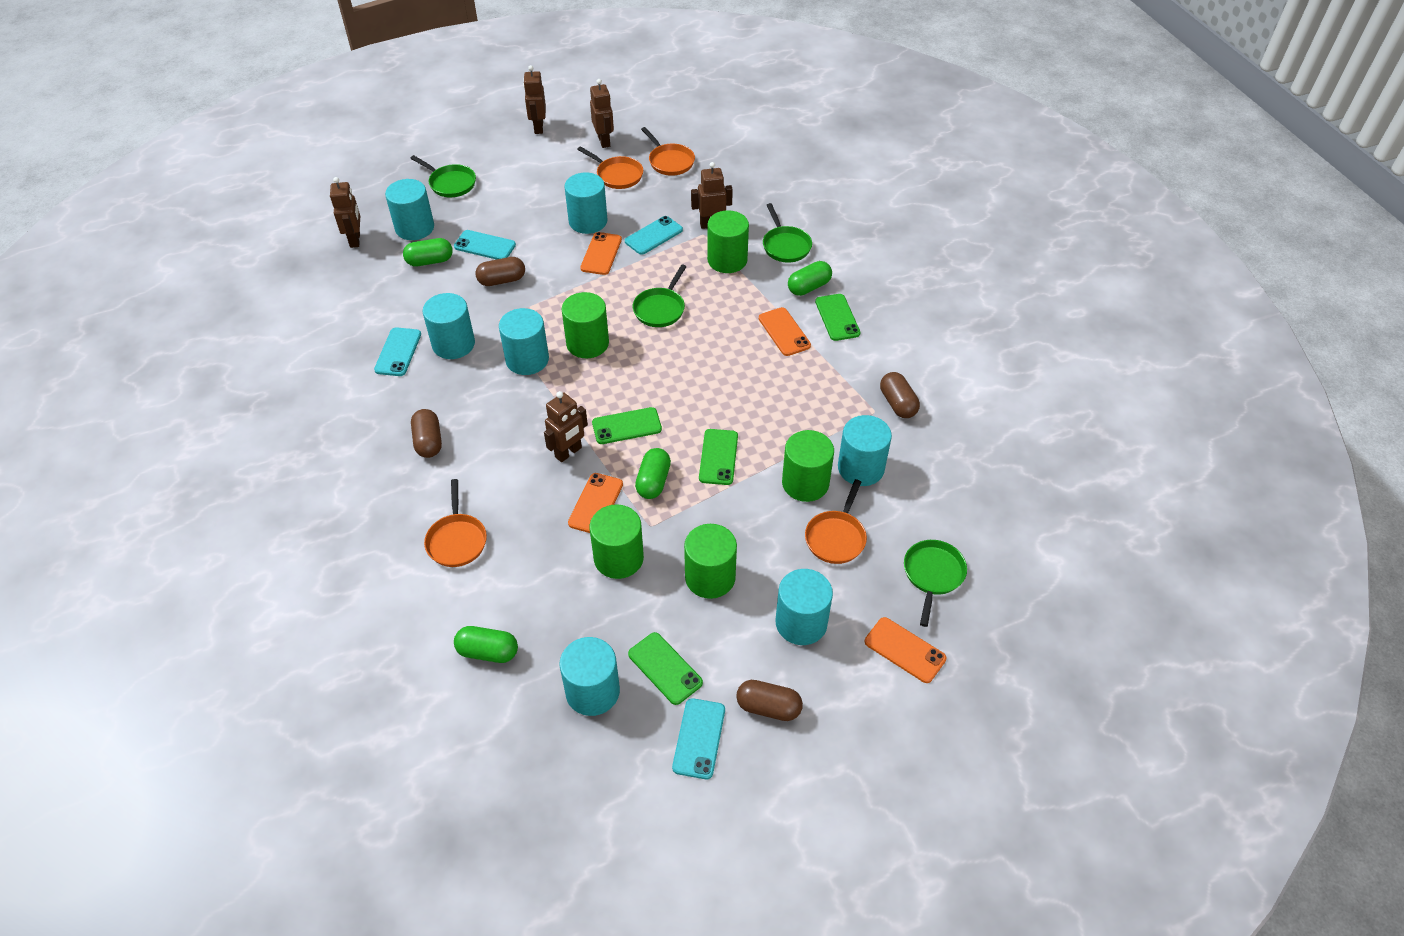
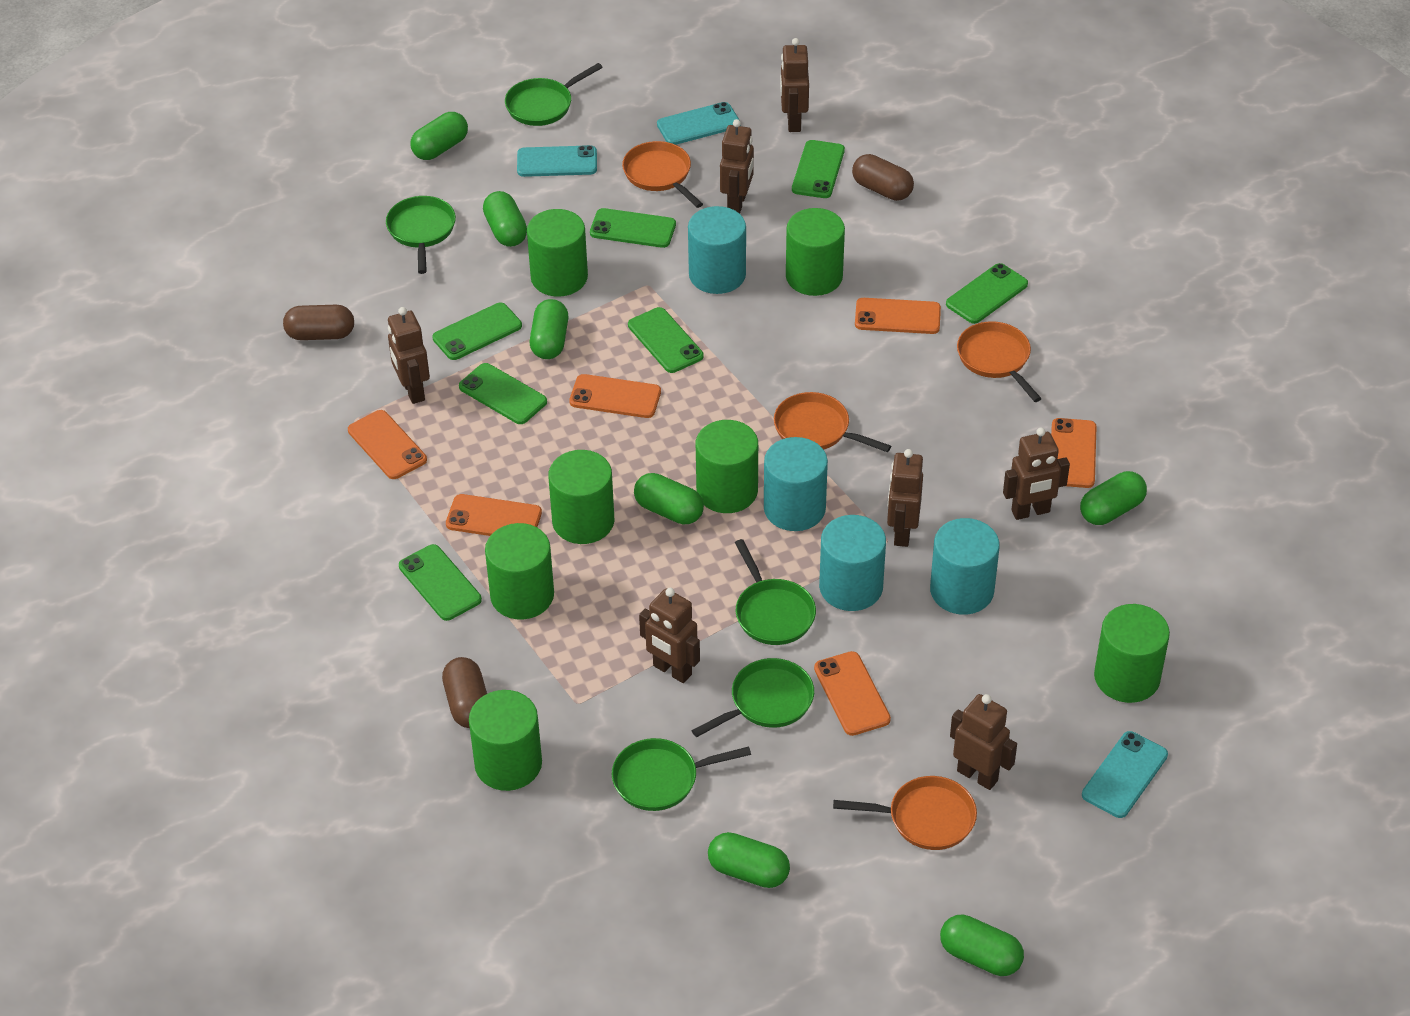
brown capsule: 4 -> 3
brown robot: 5 -> 7
green capsule: 4 -> 7
green cylinder: 5 -> 7
green pan: 4 -> 5
green phone: 4 -> 7
orange phone: 4 -> 6
turquoise cylinder: 7 -> 4
turquoise phone: 4 -> 3

